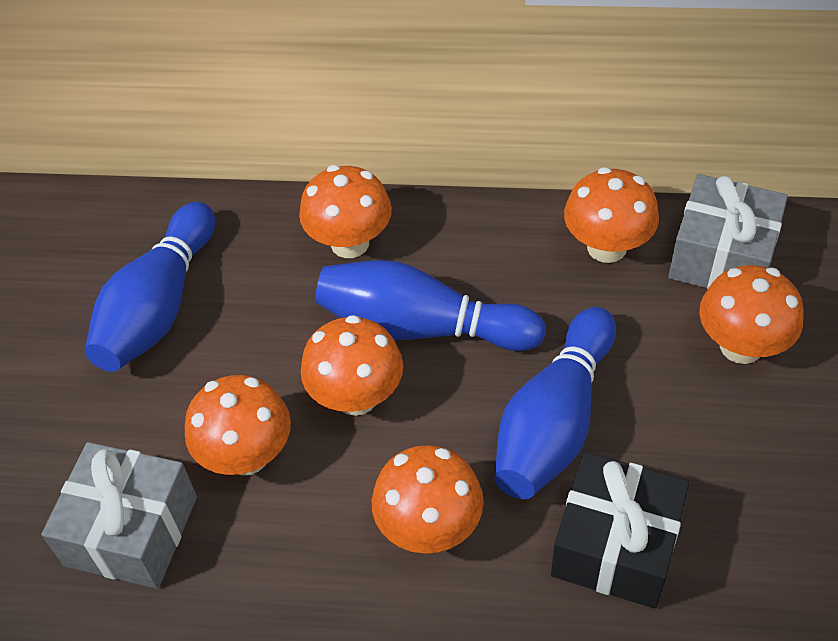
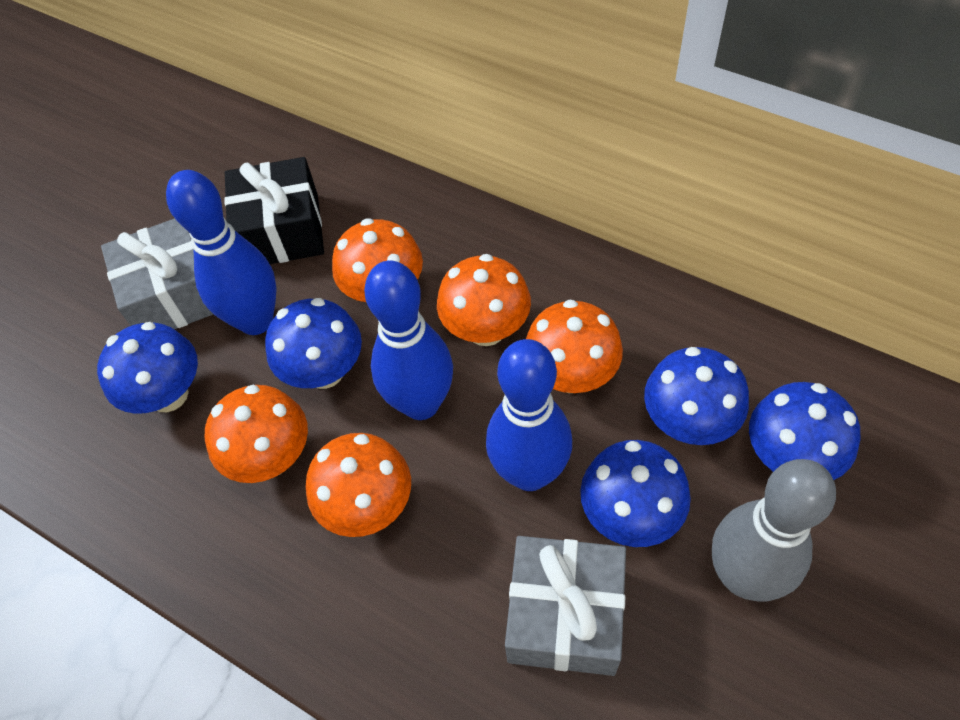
blue mushroom: 0 -> 5
grey bowling pin: 0 -> 1
orange mushroom: 6 -> 5

